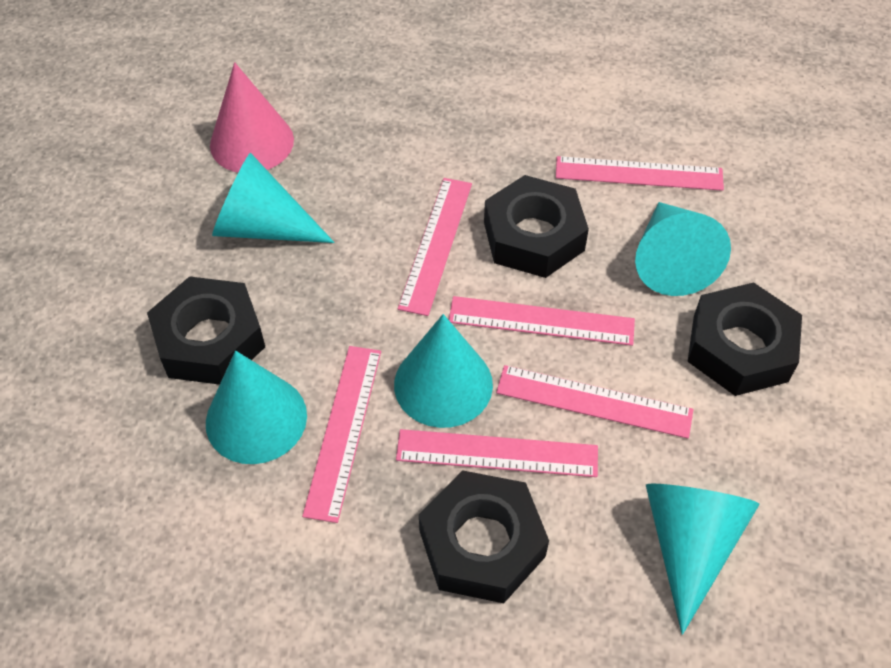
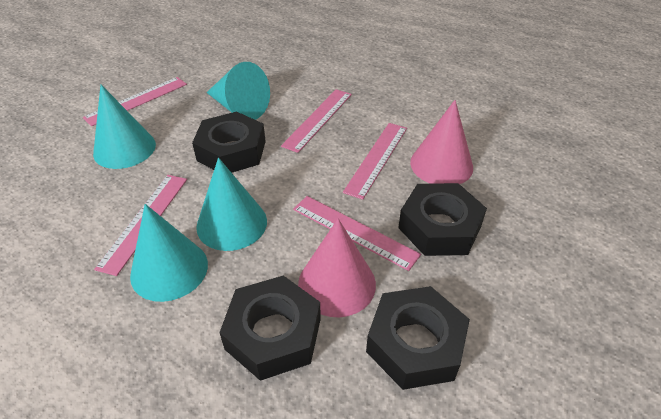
pink cone: 1 -> 2
pink ruler: 6 -> 5
turquoise cone: 5 -> 4

